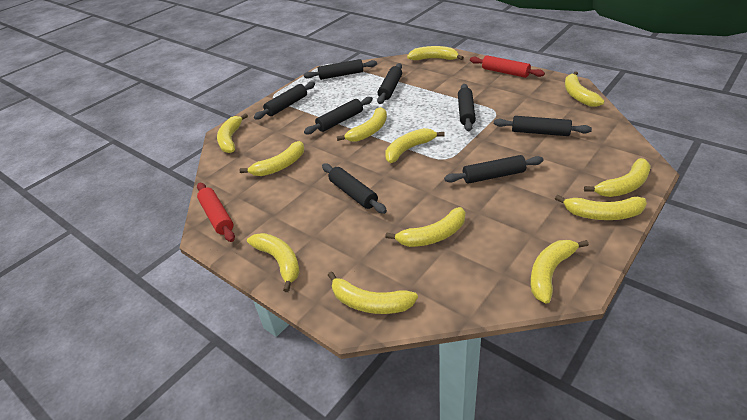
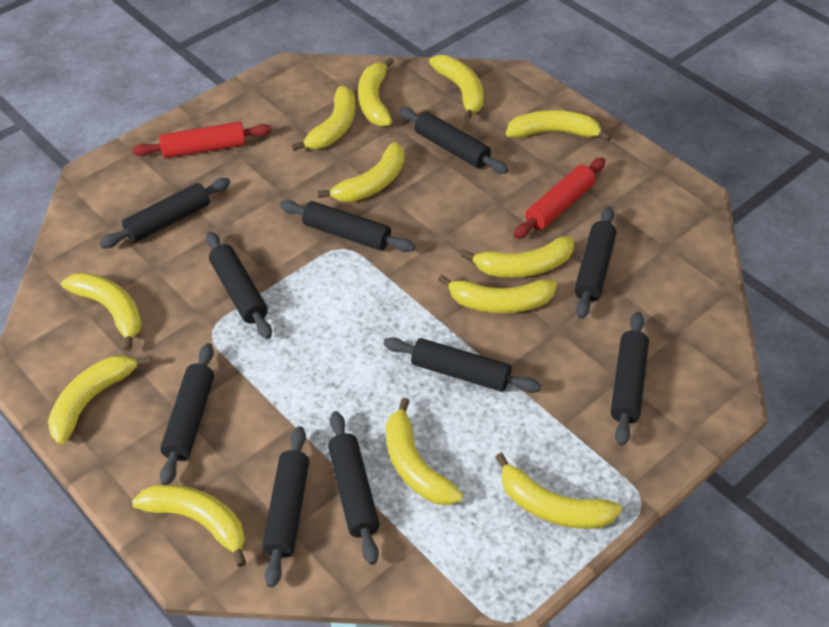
black rolling pin: 8 -> 10

